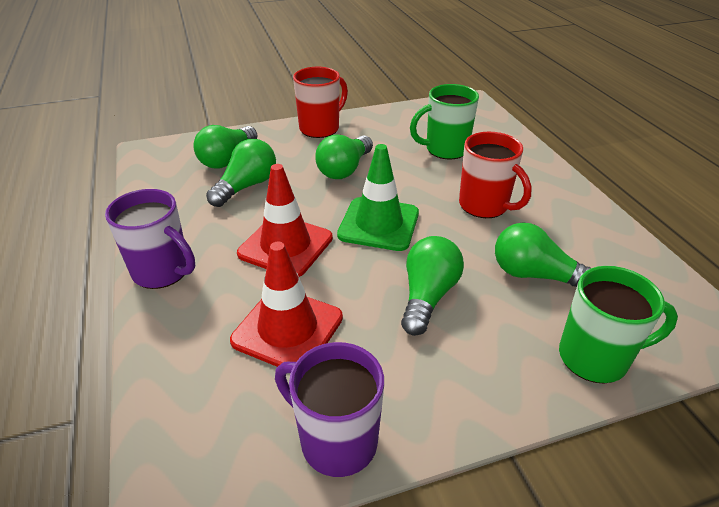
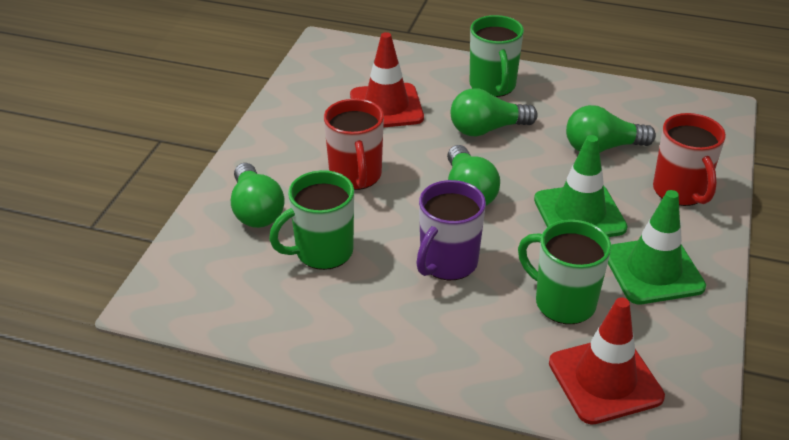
green light bulb: 5 -> 4
green mug: 2 -> 3
green traffic cone: 1 -> 2
purple mug: 2 -> 1

